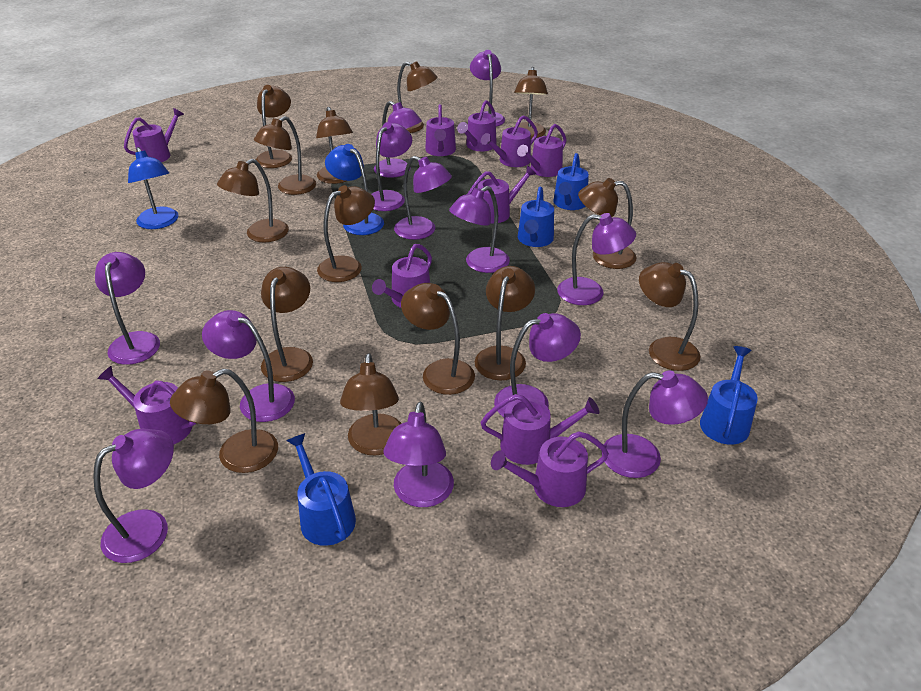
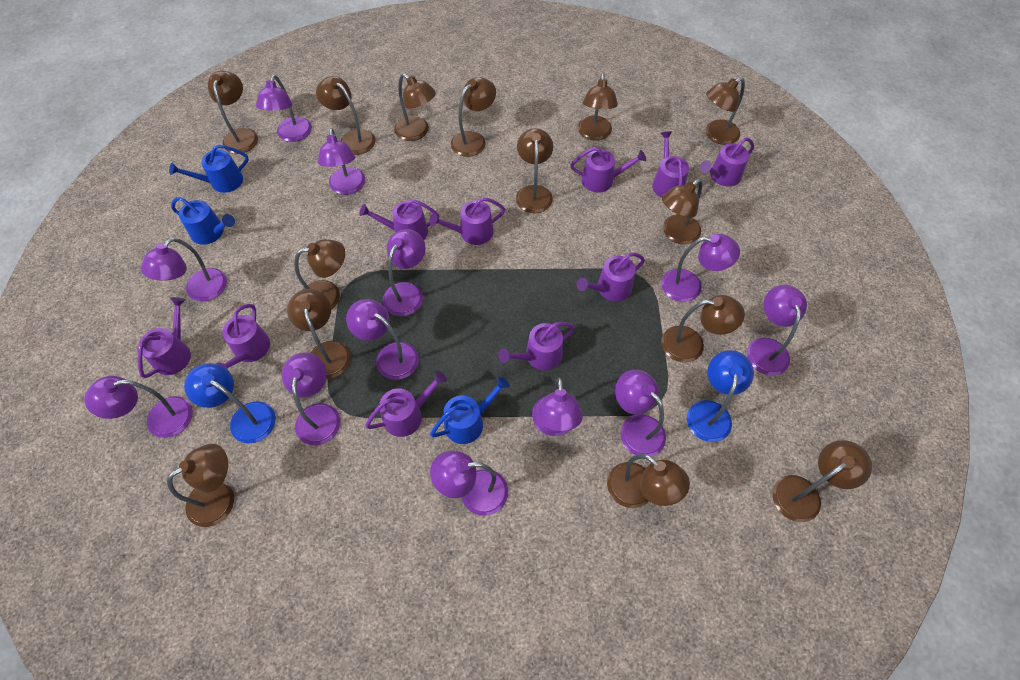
blue watering can: 4 -> 3

